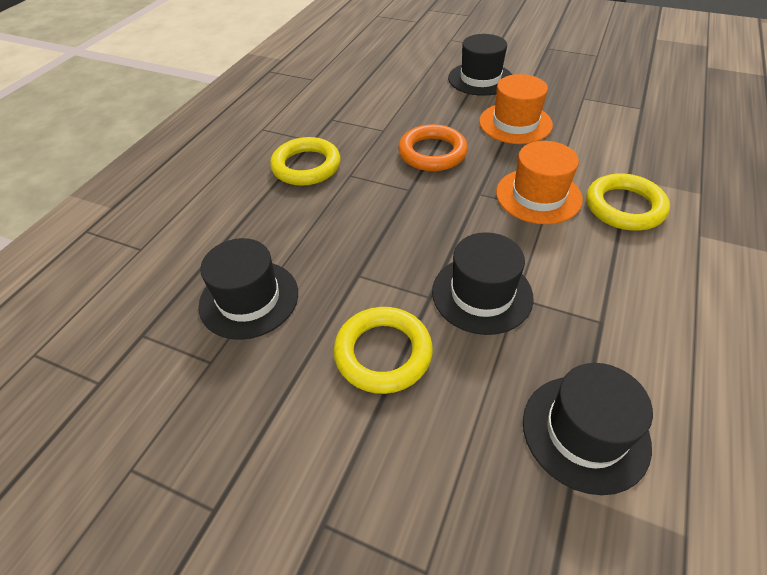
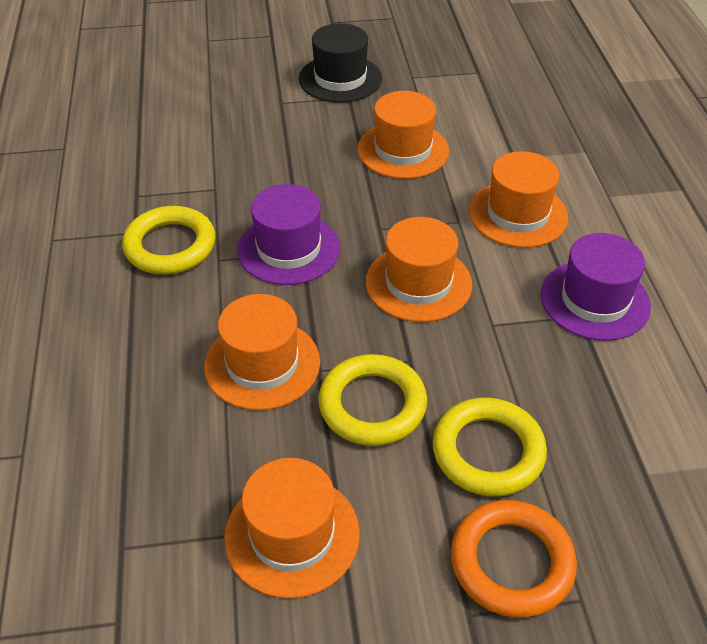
black hat: 4 -> 1
orange hat: 2 -> 5
purple hat: 0 -> 2

